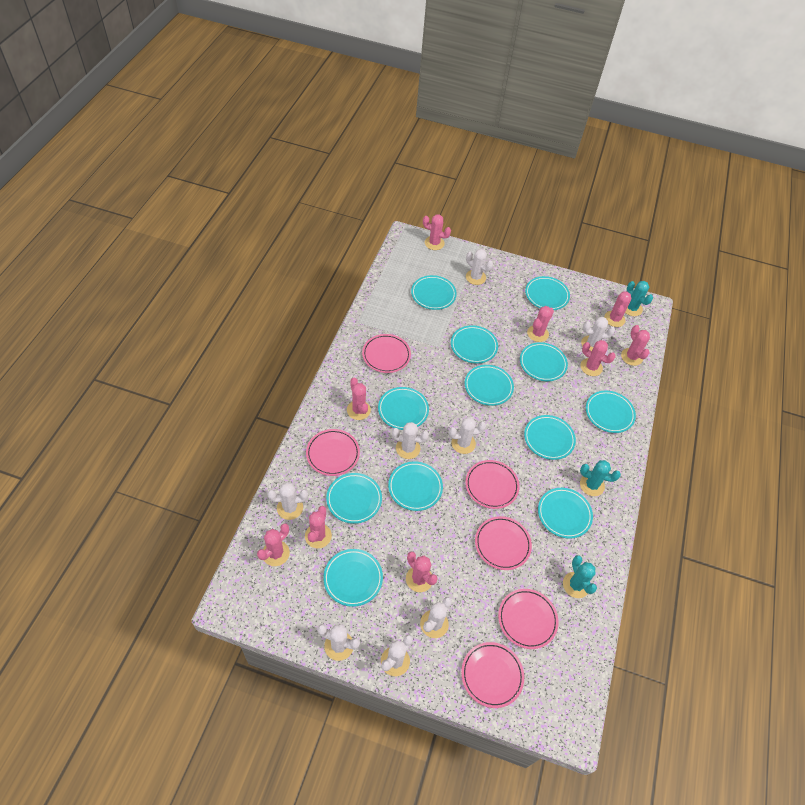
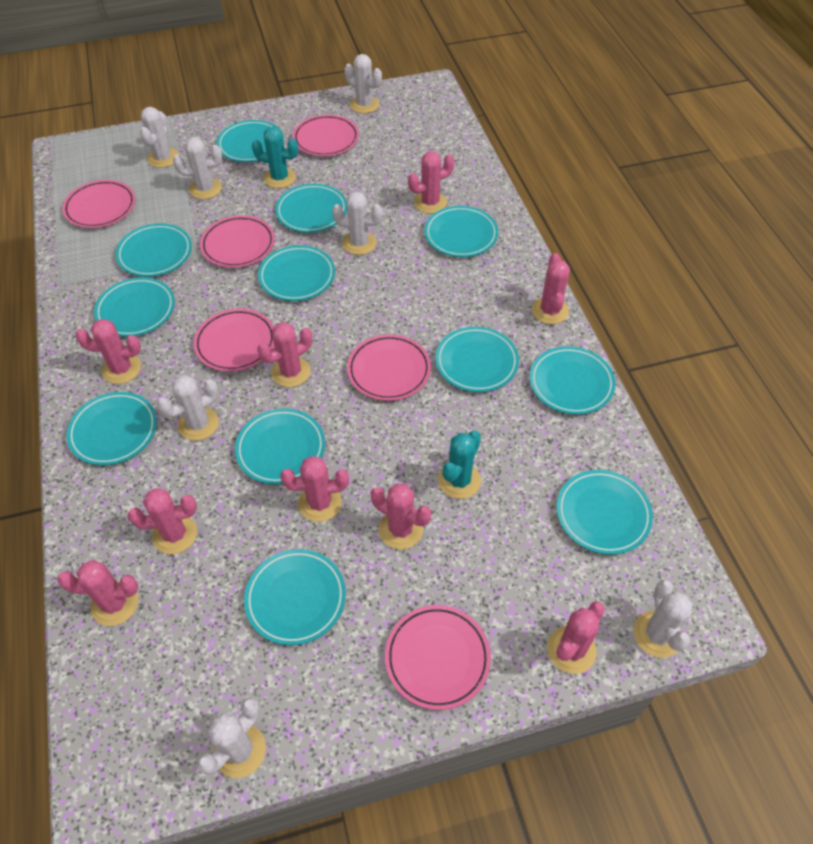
turquoise cactus: 3 -> 2
white cactus: 8 -> 7

